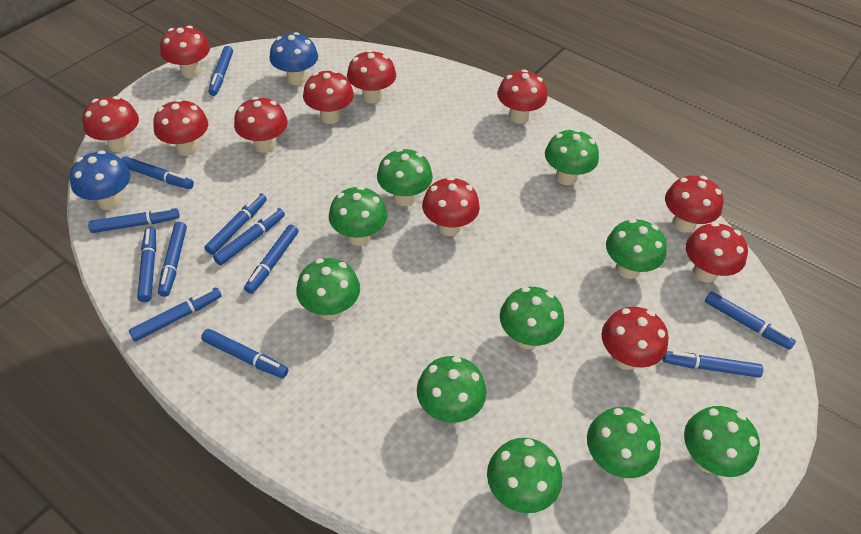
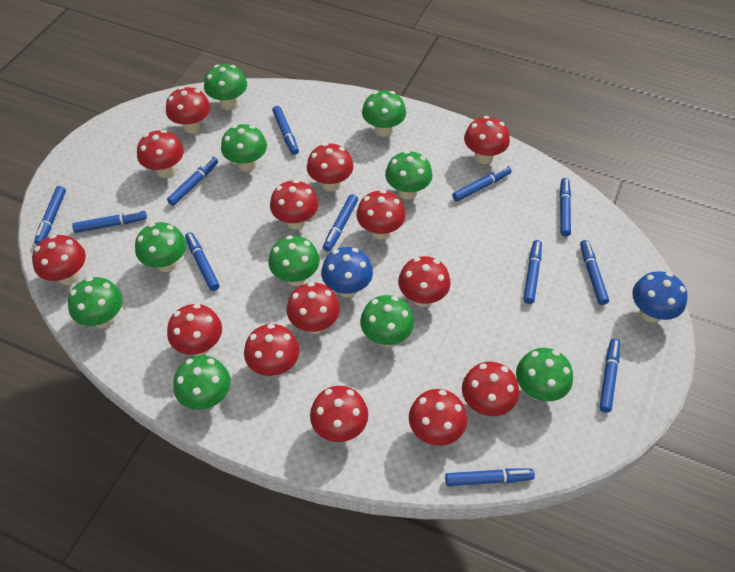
red mushroom: 11 -> 14

